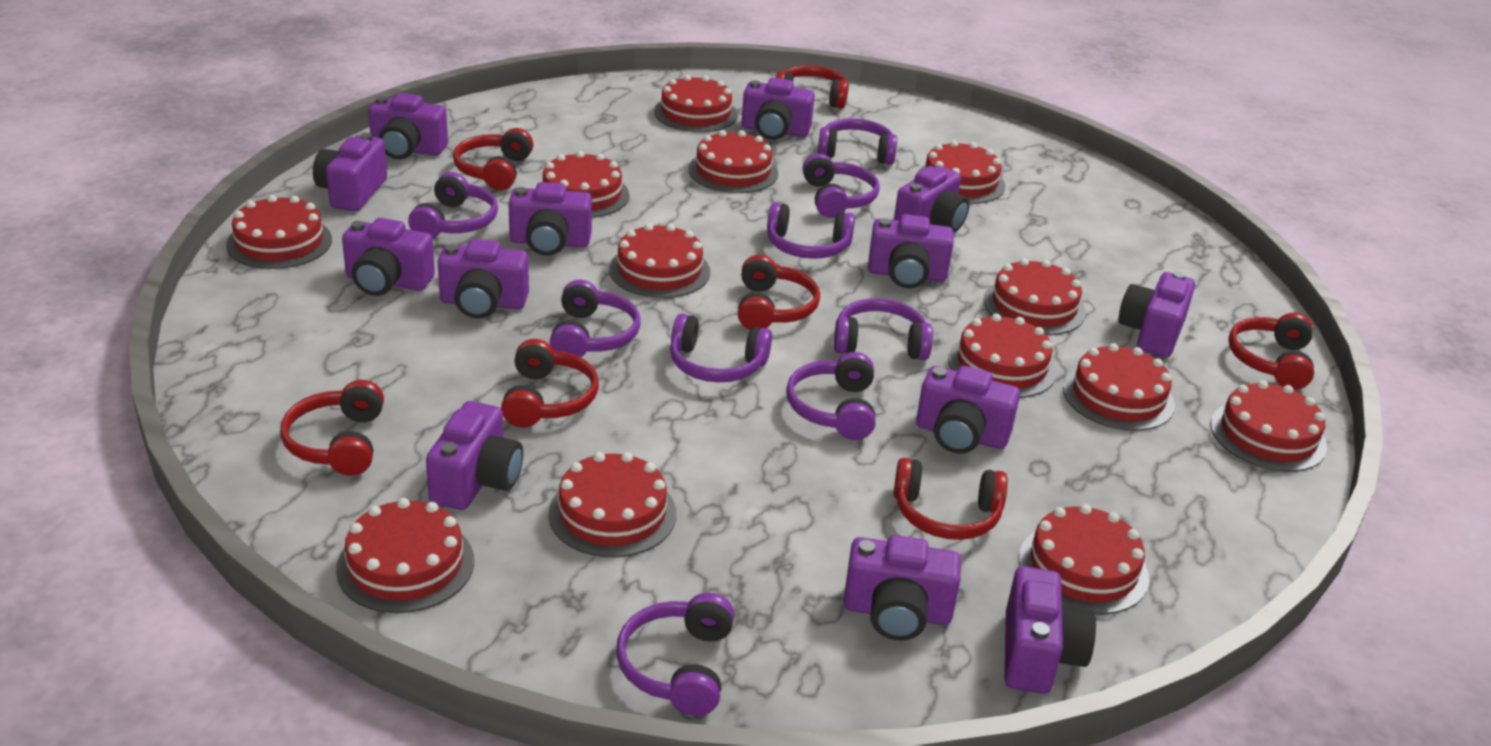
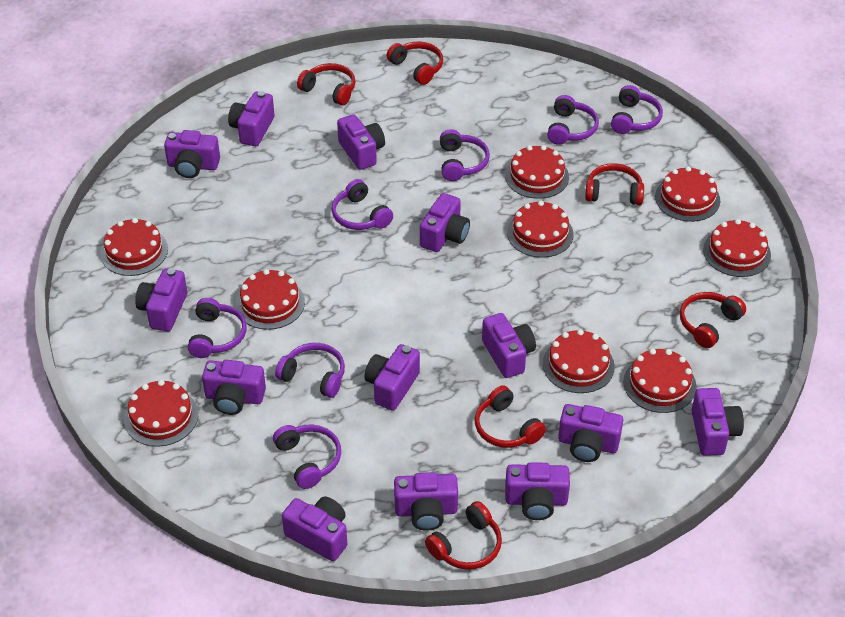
purple headphones: 9 -> 7
red cake: 13 -> 9
red headphones: 7 -> 6

